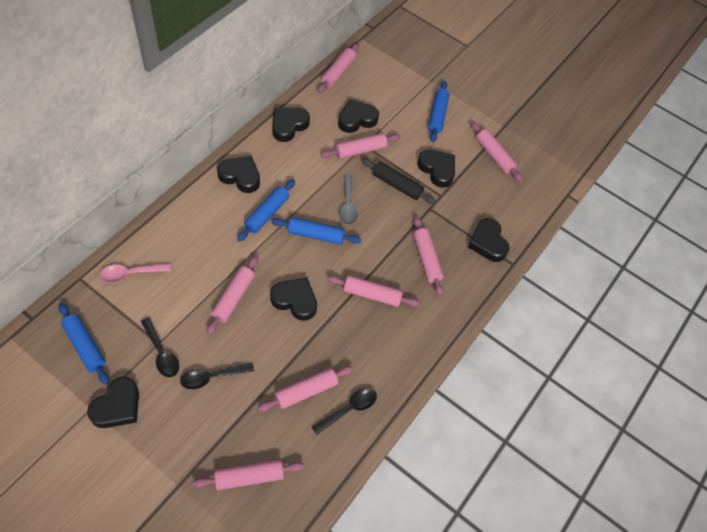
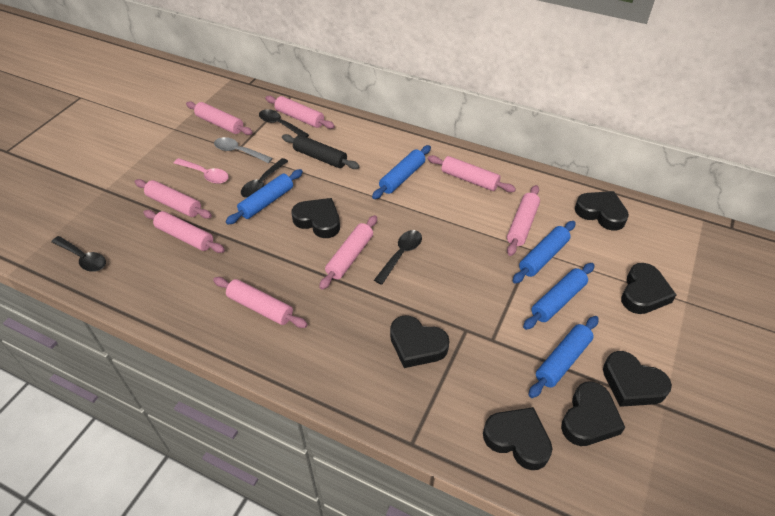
black spoon: 3 -> 4
blue rolling pin: 4 -> 5

